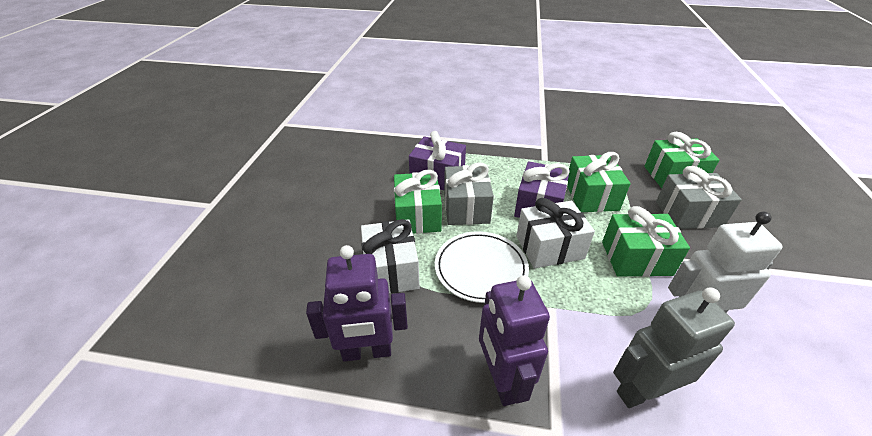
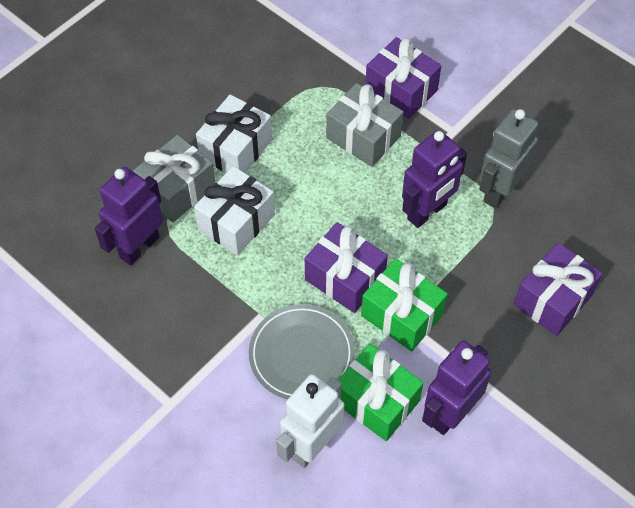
green gift: 4 -> 2
grey plate: 0 -> 1
purple gift: 2 -> 3
purple robot: 2 -> 3
white plate: 1 -> 0

